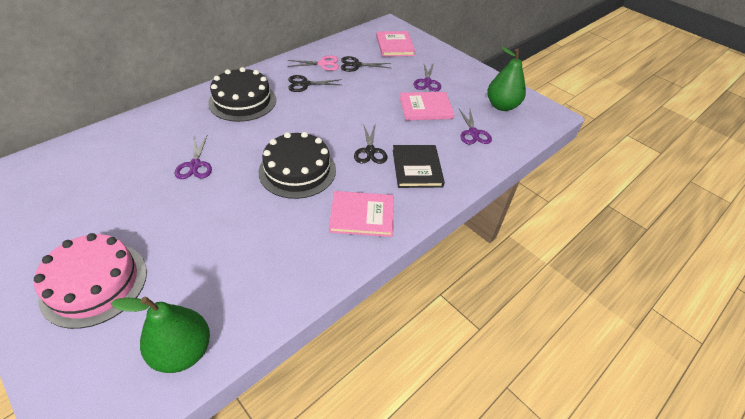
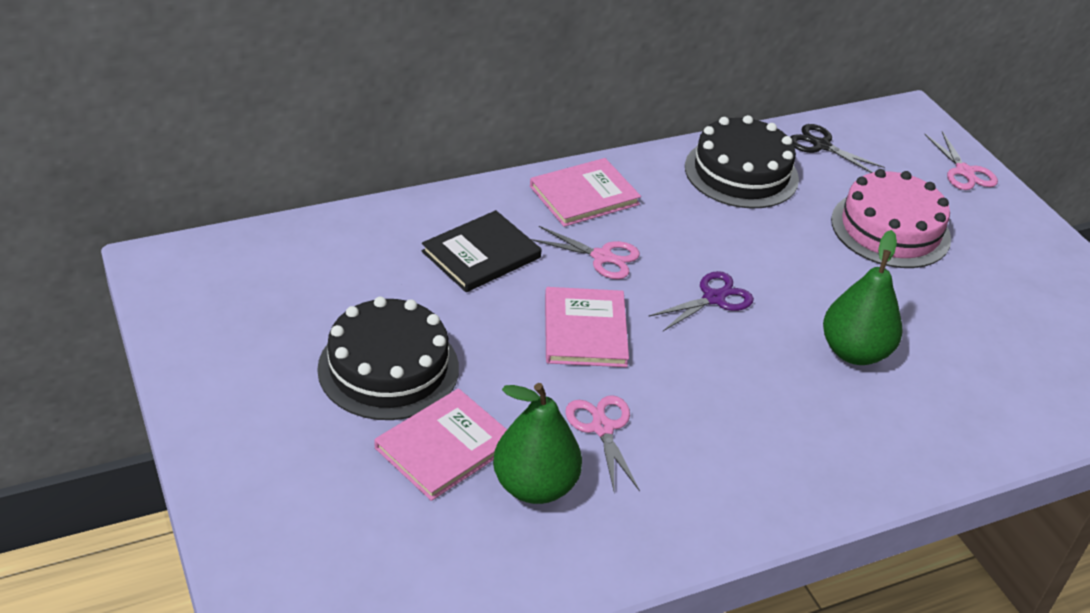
black scissors: 3 -> 1
pink scissors: 1 -> 3
purple scissors: 3 -> 1

